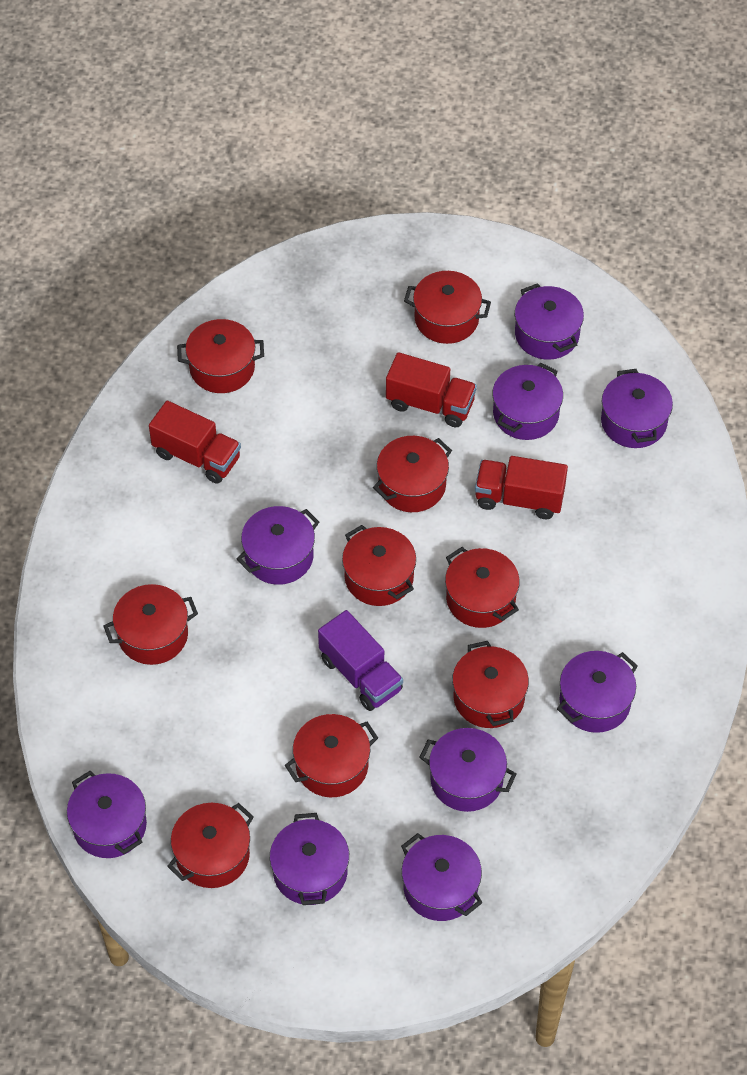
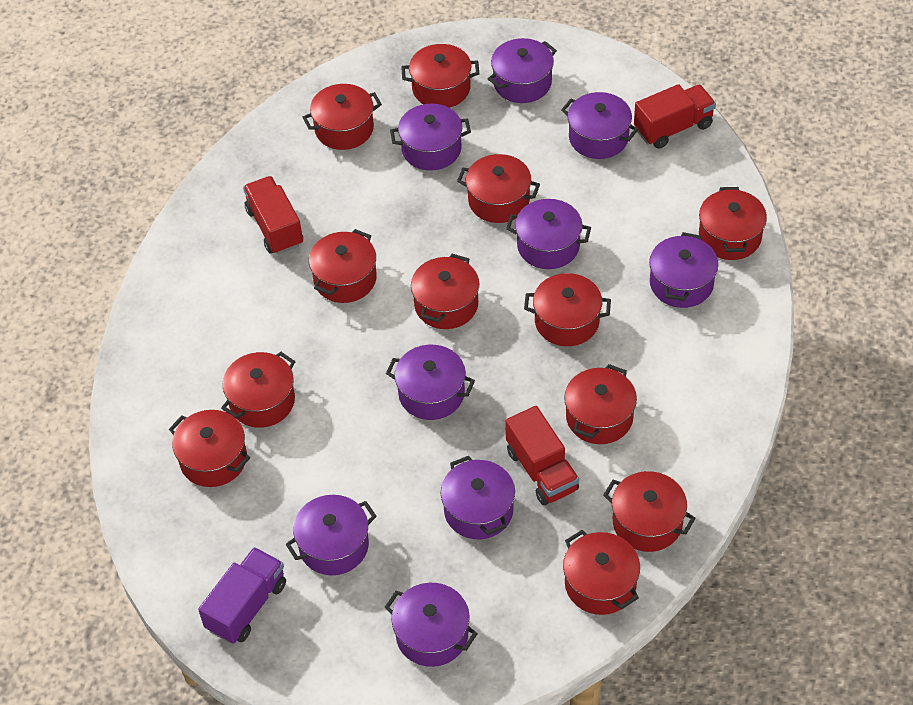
red pot: 9 -> 12

